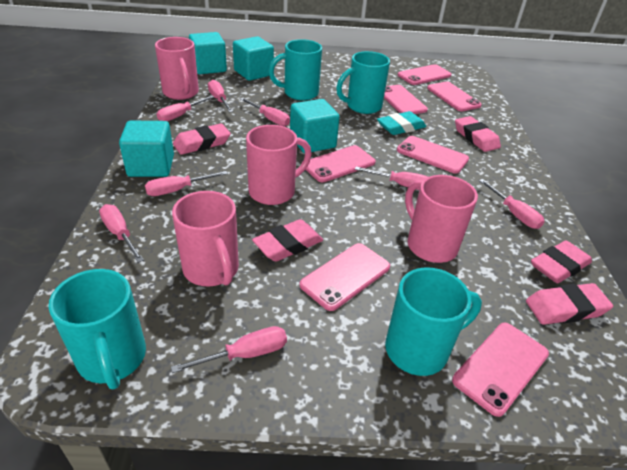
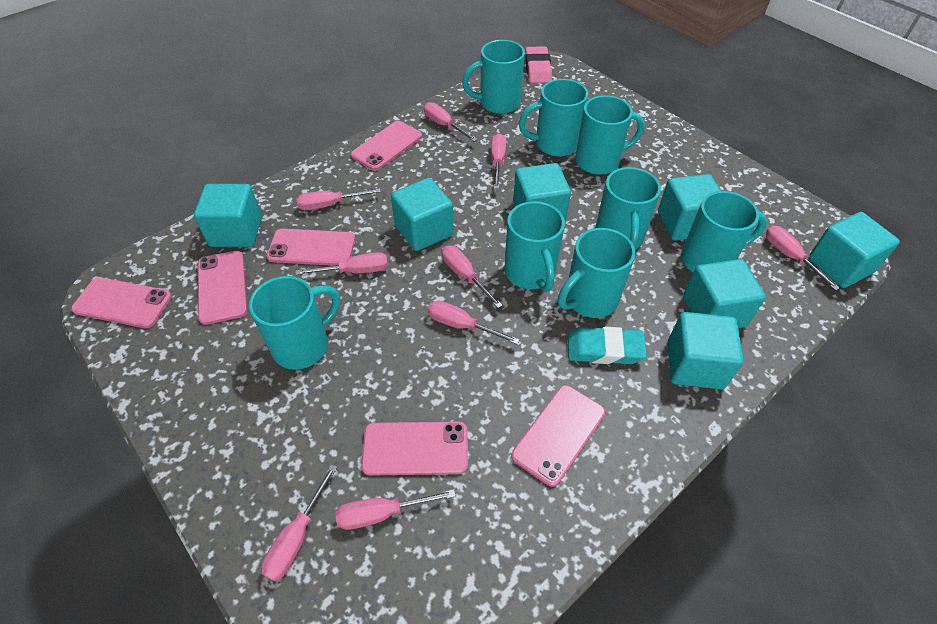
pink eraser: 5 -> 1
pink mug: 4 -> 0
pink phone: 7 -> 6
pink screwdriver: 8 -> 9
turquoise cube: 4 -> 7
turquoise mug: 4 -> 8

